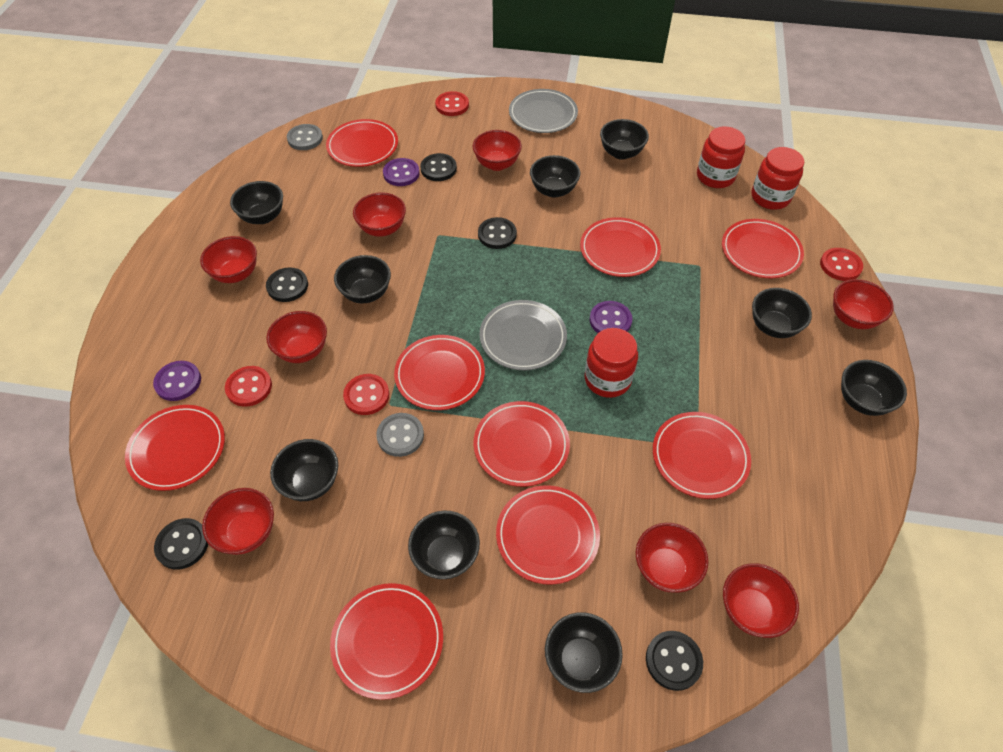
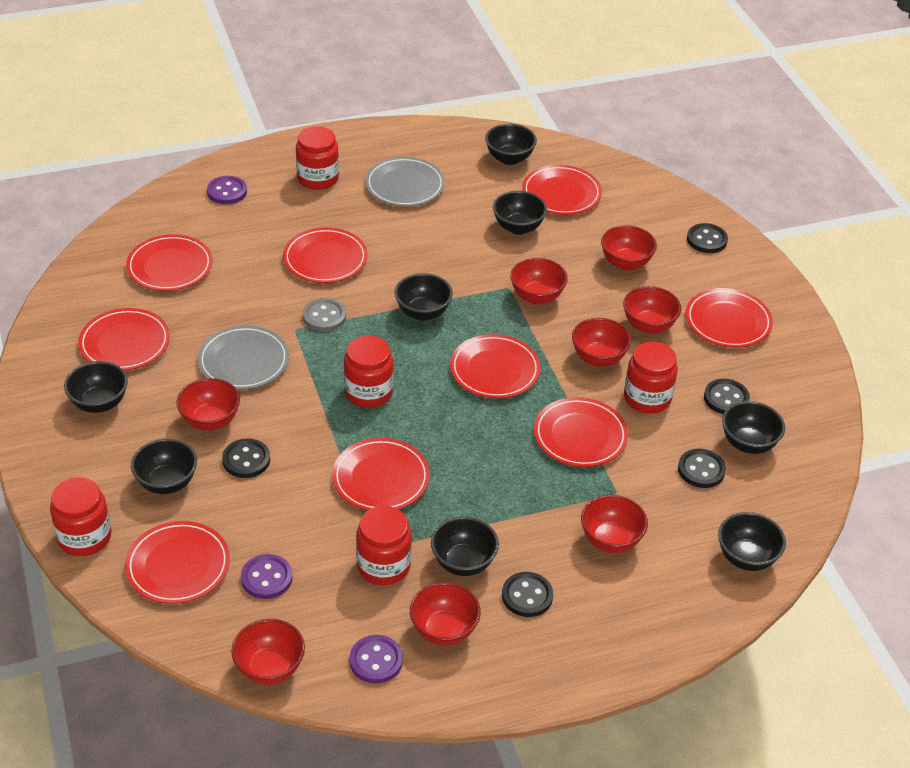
black bowl: 9 -> 8
grey button: 2 -> 1
red button: 4 -> 0
red jar: 3 -> 5

